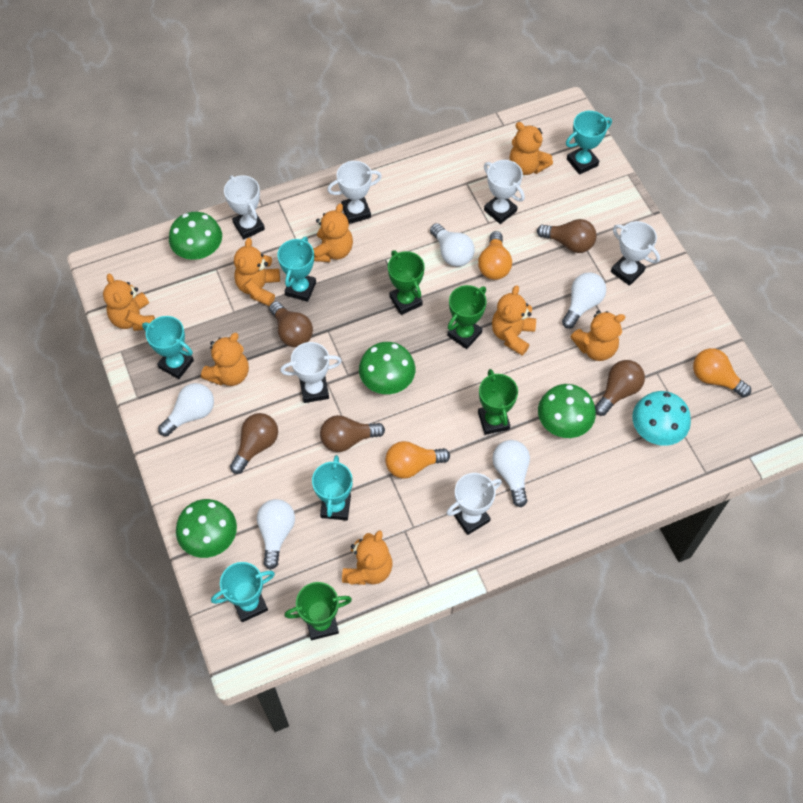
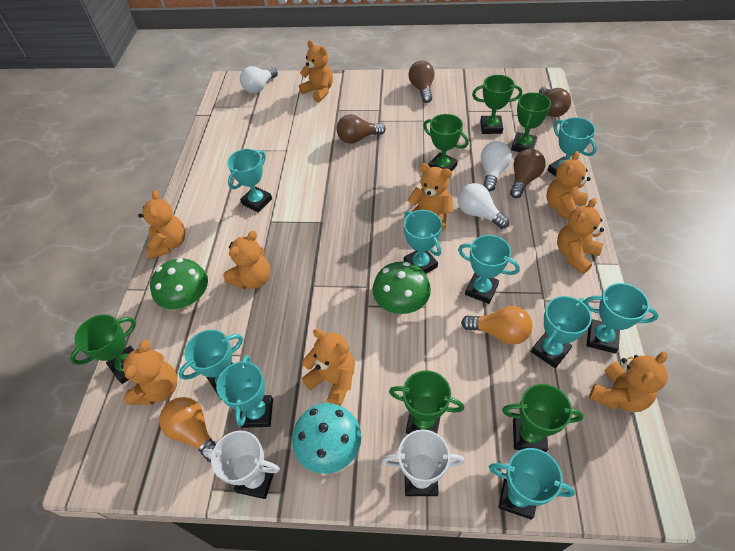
brown light bulb: 5 -> 4
green mushroom: 4 -> 2
green trophy: 4 -> 6
orange light bulb: 3 -> 2
orange teddy bear: 8 -> 9
turquoise trophy: 5 -> 9
white light bulb: 5 -> 3
white trophy: 6 -> 2

